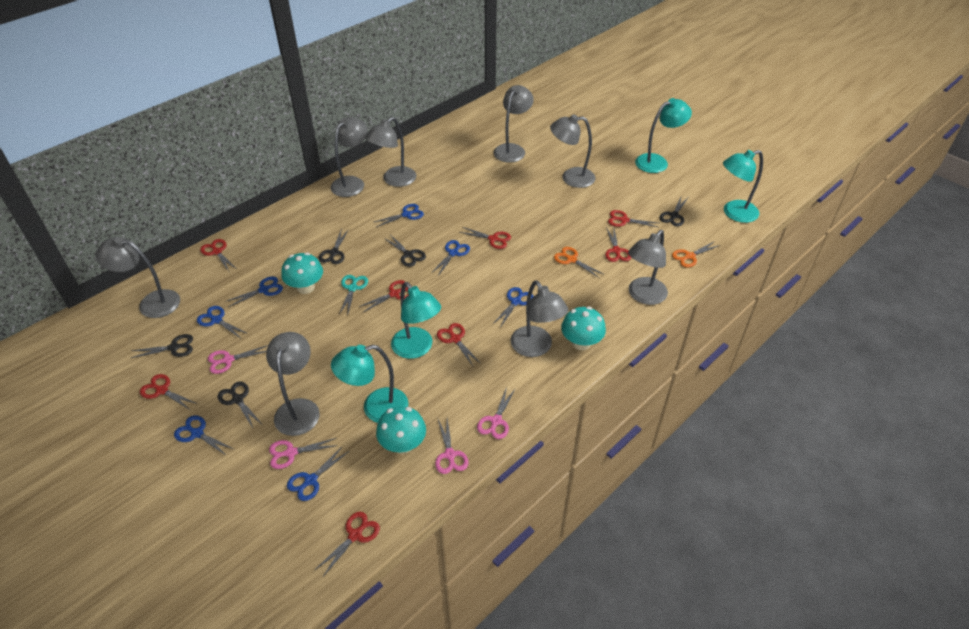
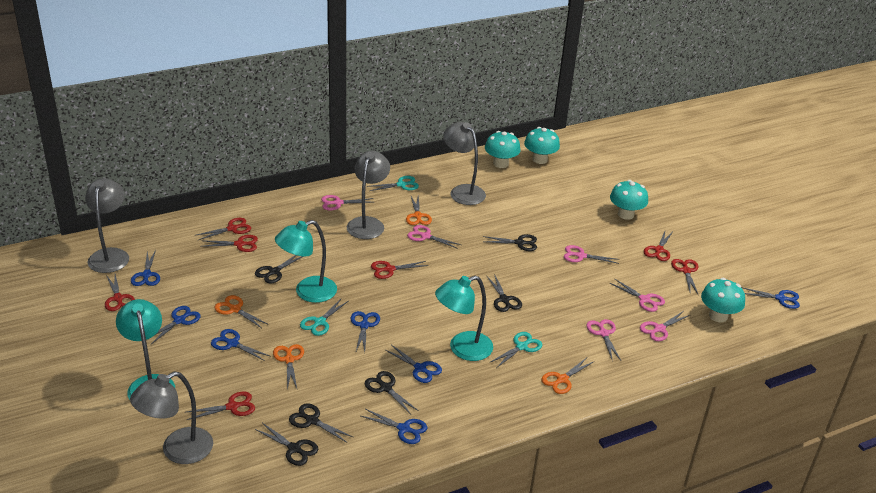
black scissors: 5 -> 6
grey lamp: 8 -> 4
orange scissors: 2 -> 4
pink scissors: 4 -> 6
red scissors: 8 -> 7
turquoise lamp: 4 -> 3
turquoise mushroom: 3 -> 4
turquoise scissors: 1 -> 3

